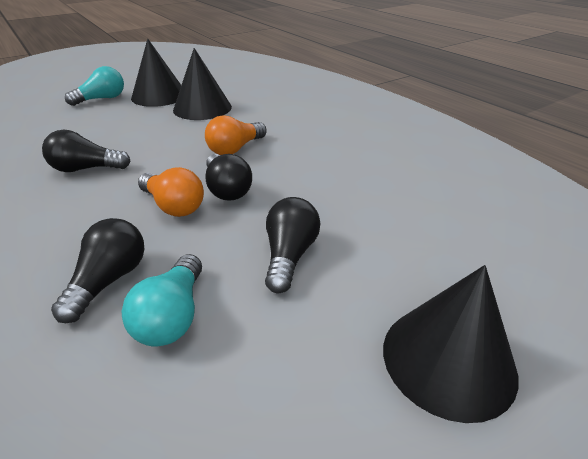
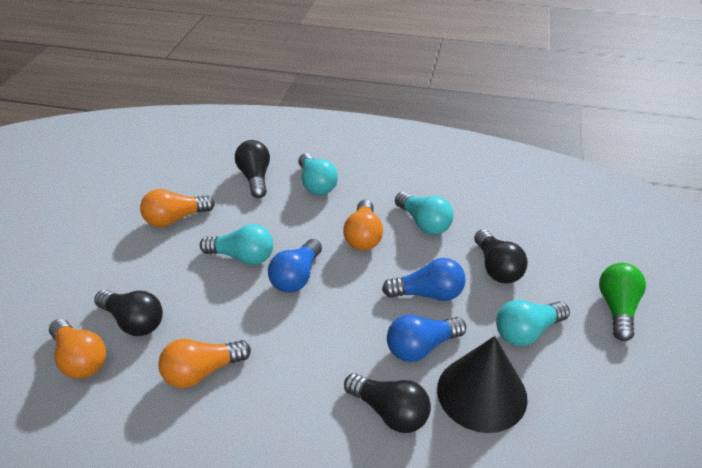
black cone: 3 -> 1
blue light bulb: 0 -> 3
green light bulb: 0 -> 1
orange light bulb: 2 -> 4
turquoise light bulb: 2 -> 4

